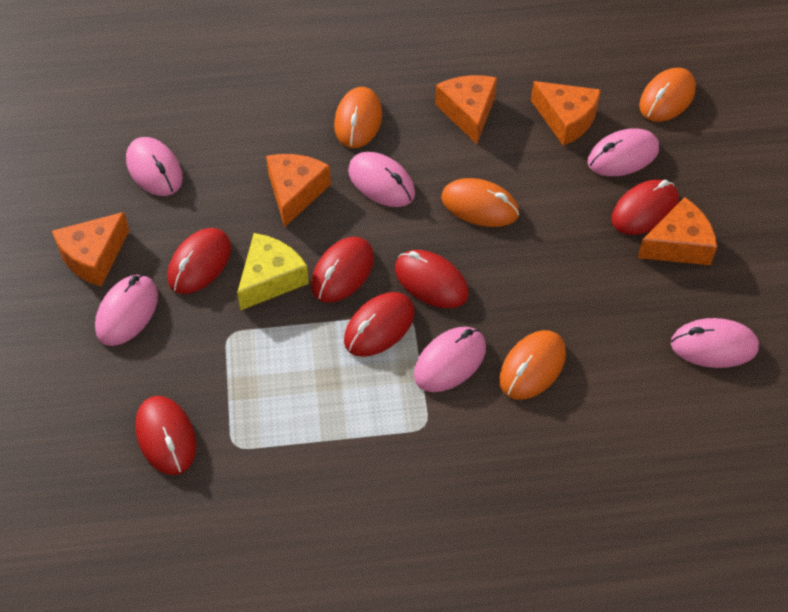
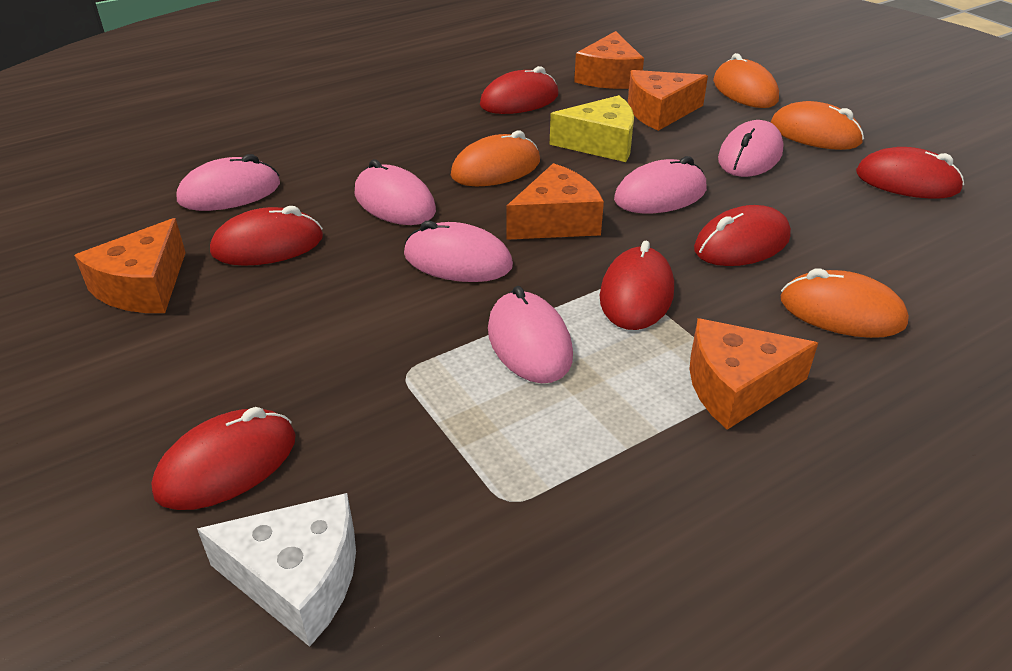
white cheese: 0 -> 1

